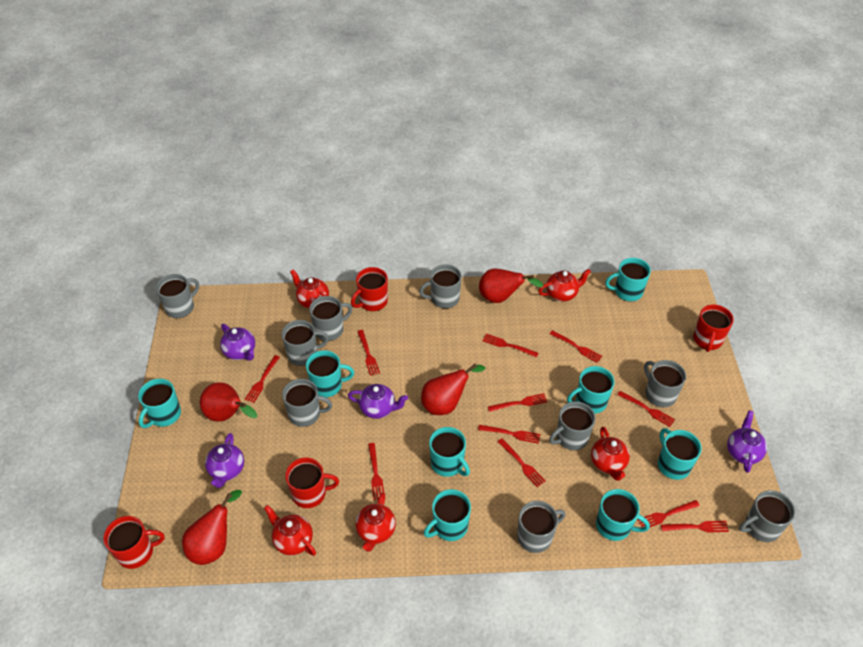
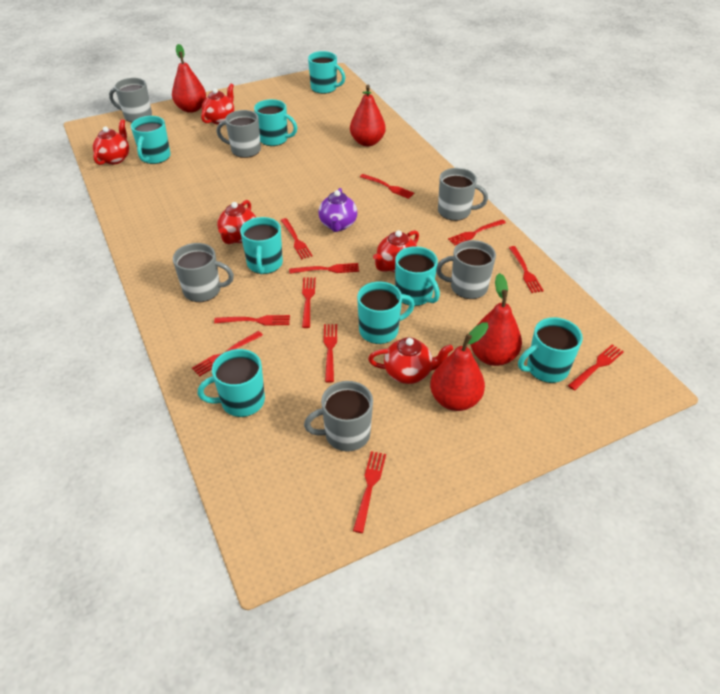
grey mug: 9 -> 6
purple teapot: 4 -> 1
red mug: 4 -> 0

